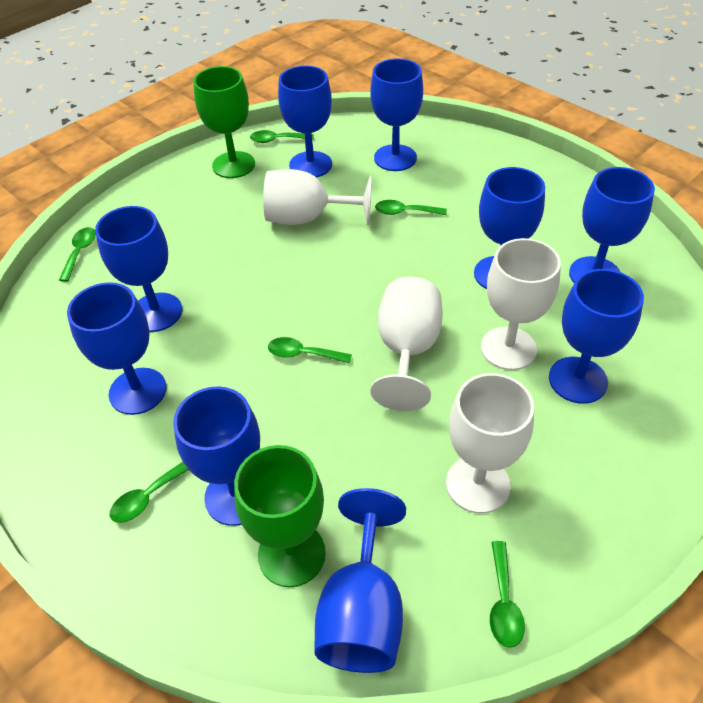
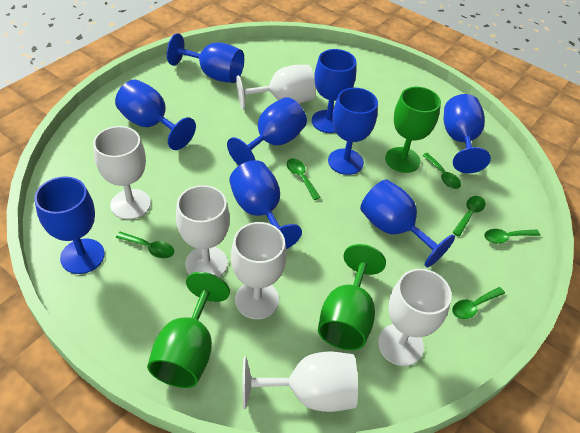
green goblet: 2 -> 3
white goblet: 4 -> 6

